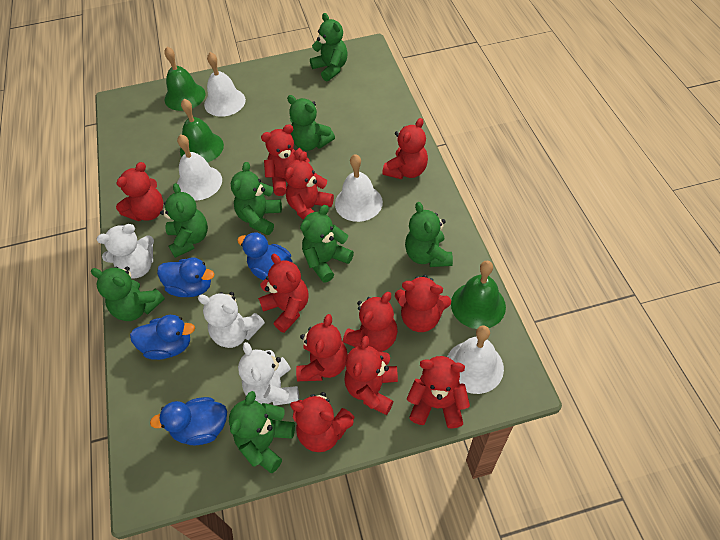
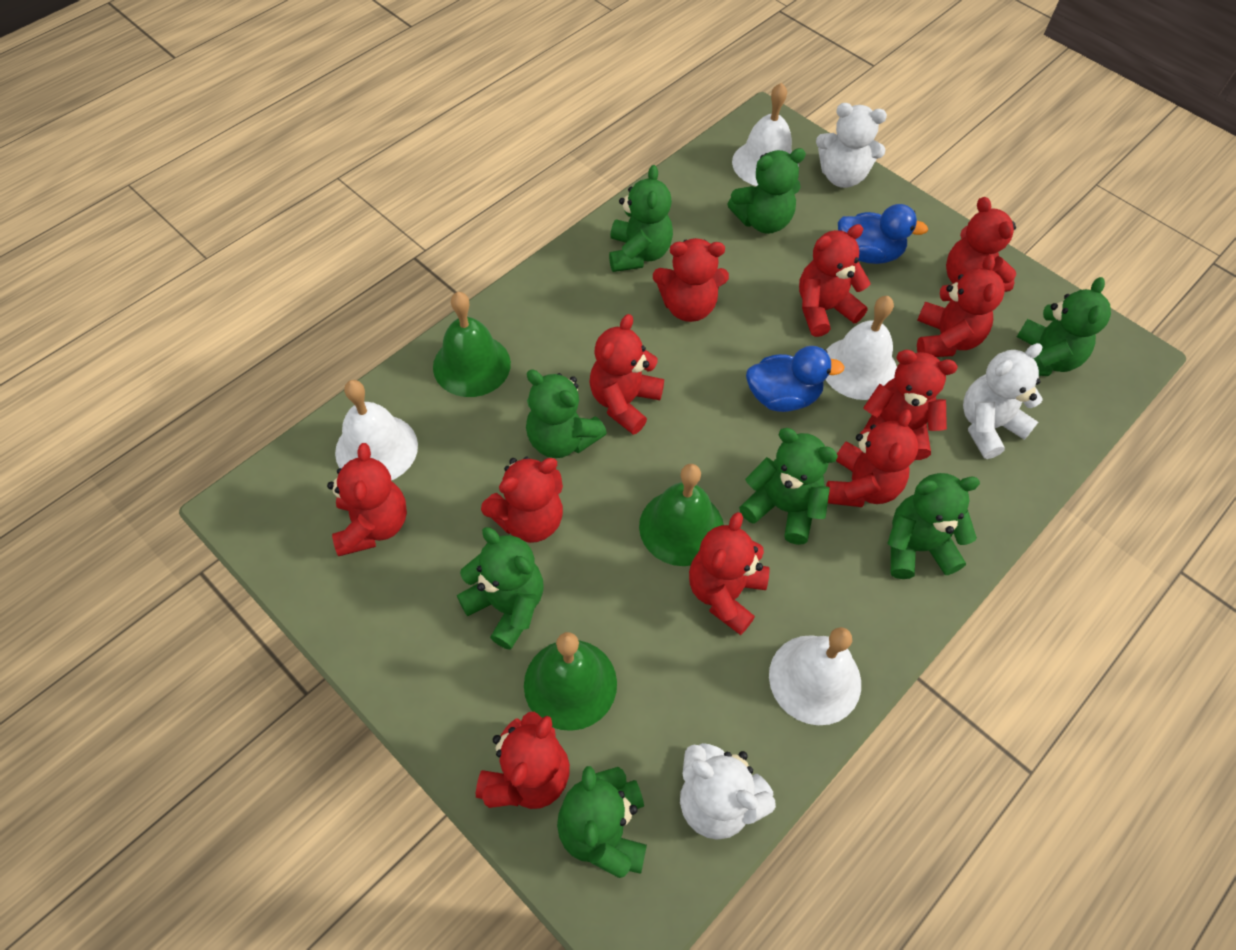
blue duck: 4 -> 2

